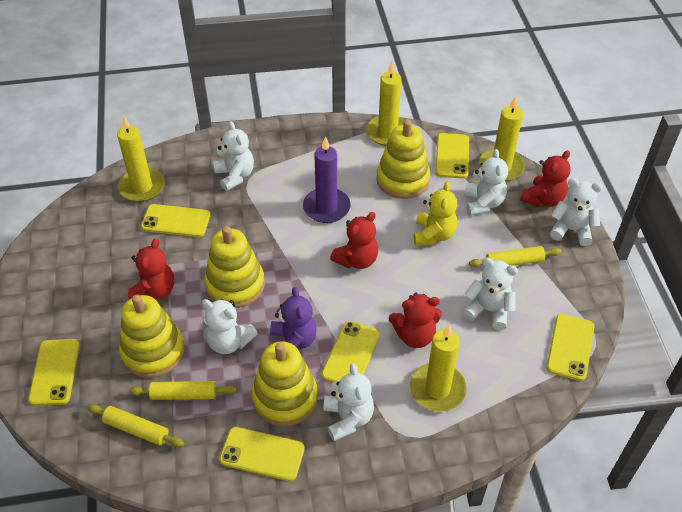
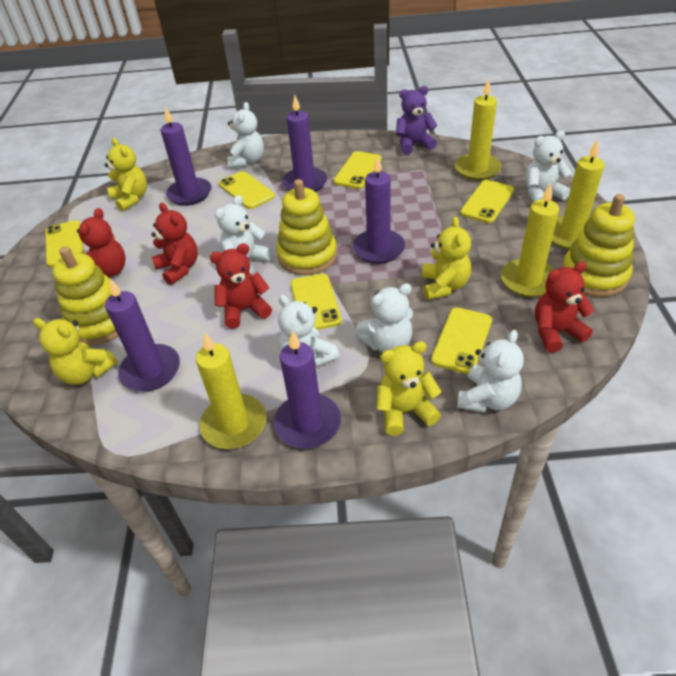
purple candle: 1 -> 5
yellow rolling pin: 3 -> 0
yellow stacking toy: 4 -> 3
yellow teddy bear: 1 -> 4

